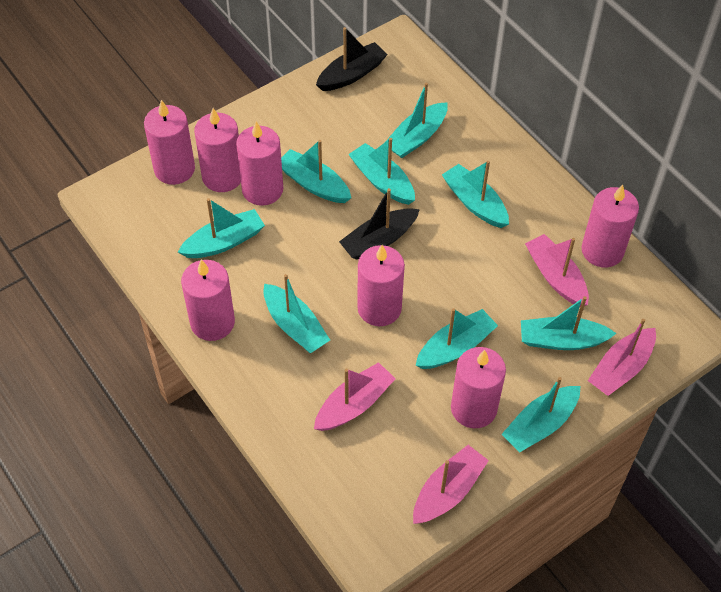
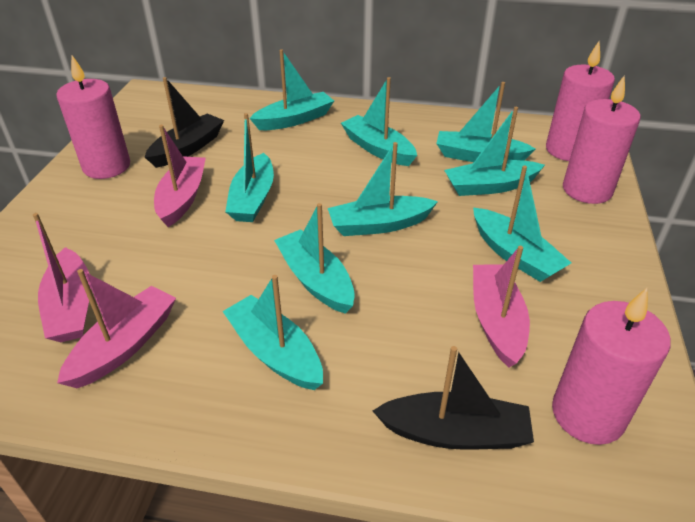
pink candle: 7 -> 4

